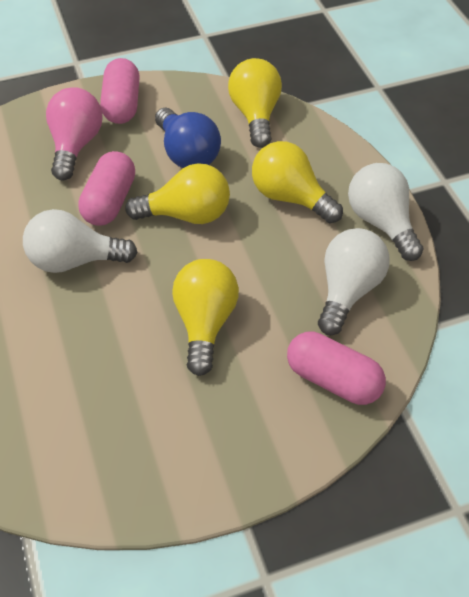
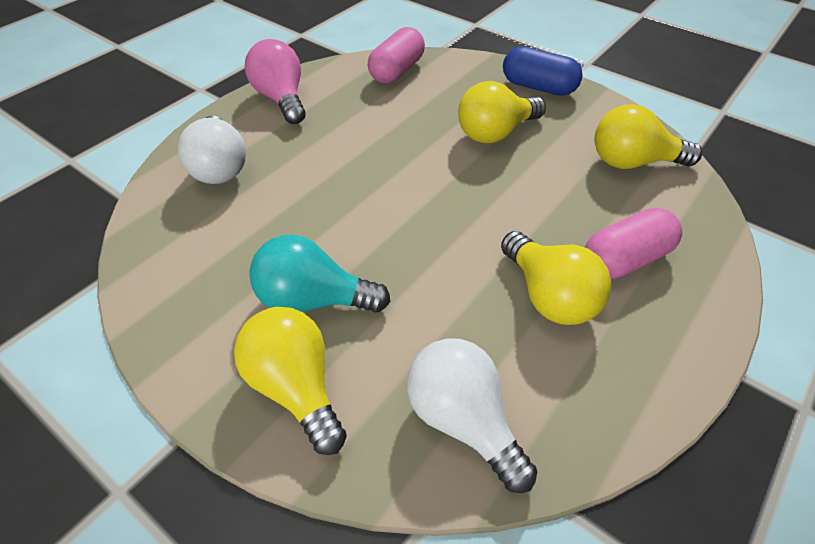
blue capsule: 0 -> 1
blue light bulb: 1 -> 0
pink capsule: 3 -> 2
turquoise light bulb: 0 -> 1
white light bulb: 3 -> 2

